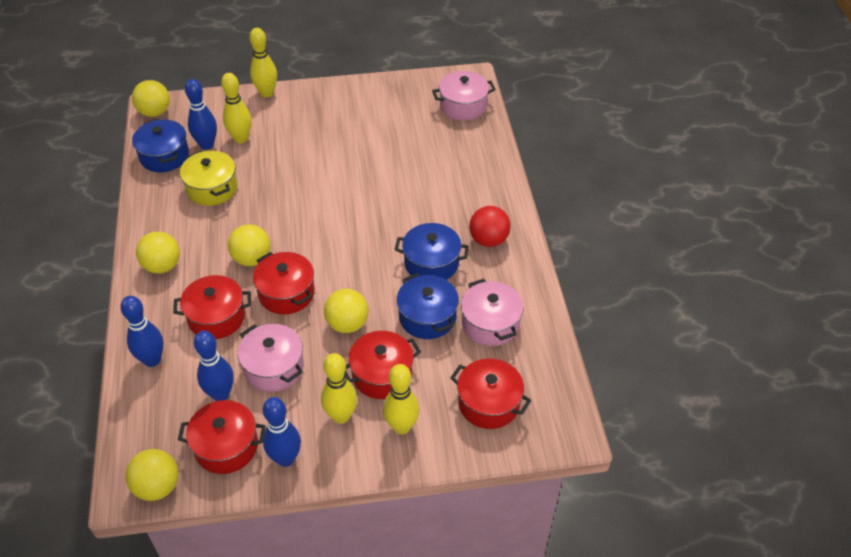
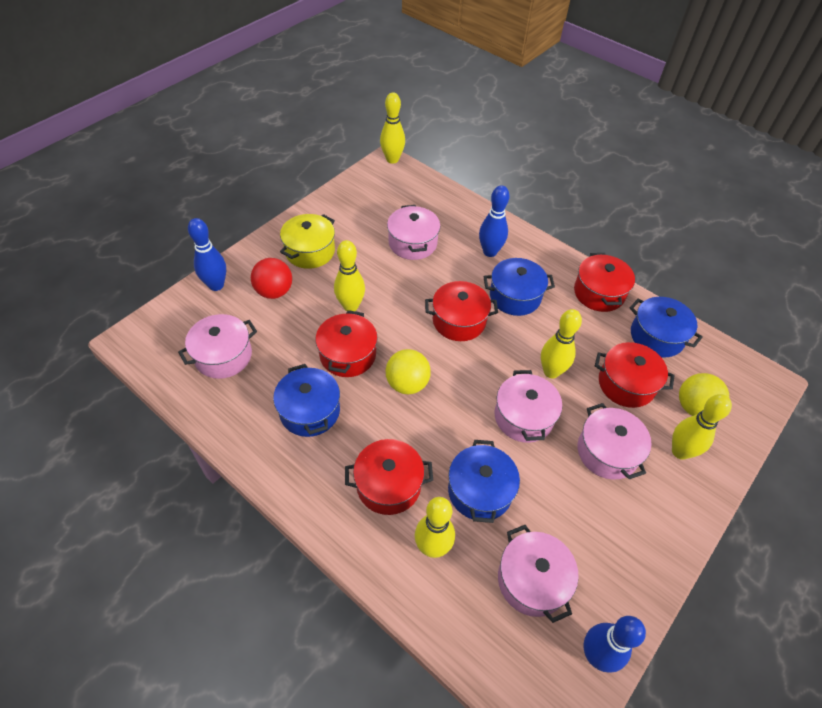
blue bowling pin: 4 -> 3
blue pot: 3 -> 4
pink pot: 3 -> 5
yellow ball: 5 -> 2
yellow bowling pin: 4 -> 5

